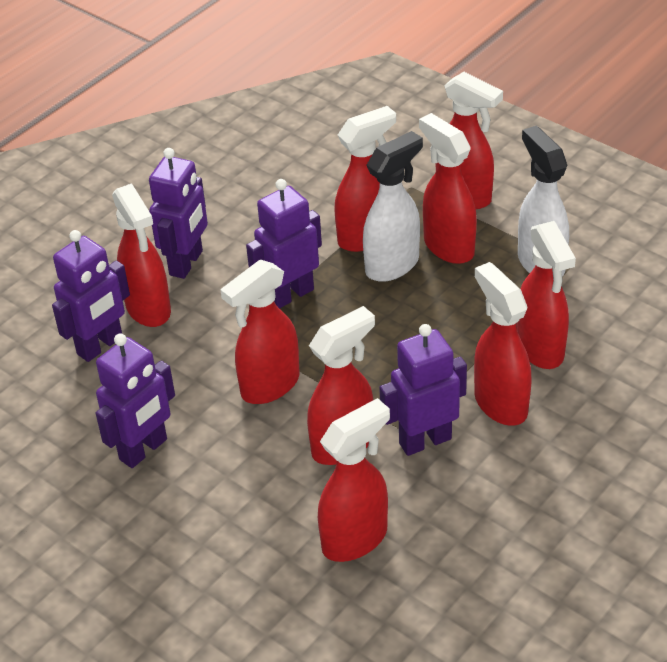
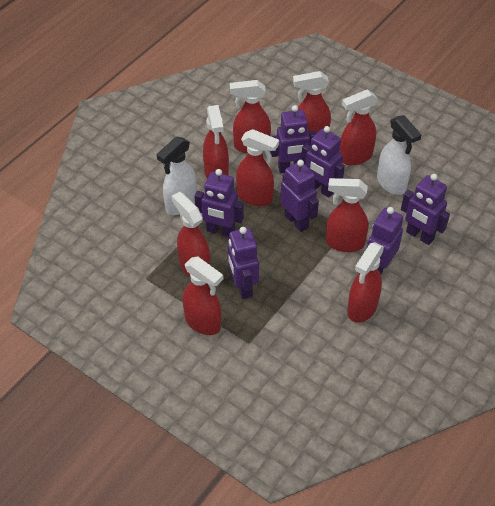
purple robot: 5 -> 7

